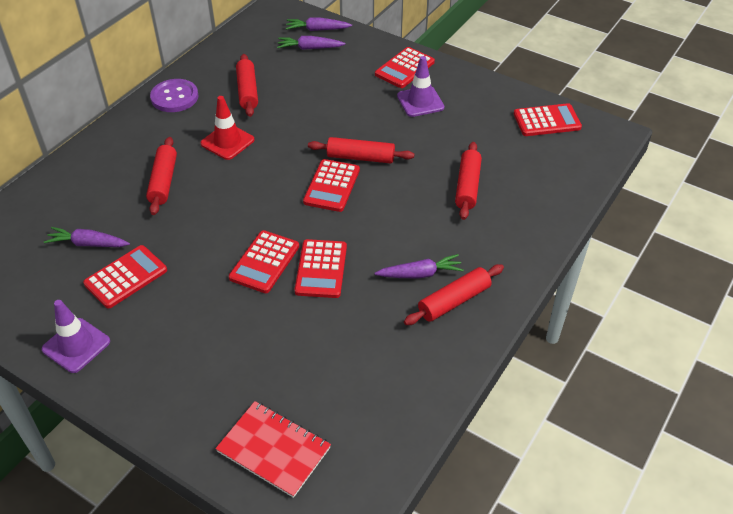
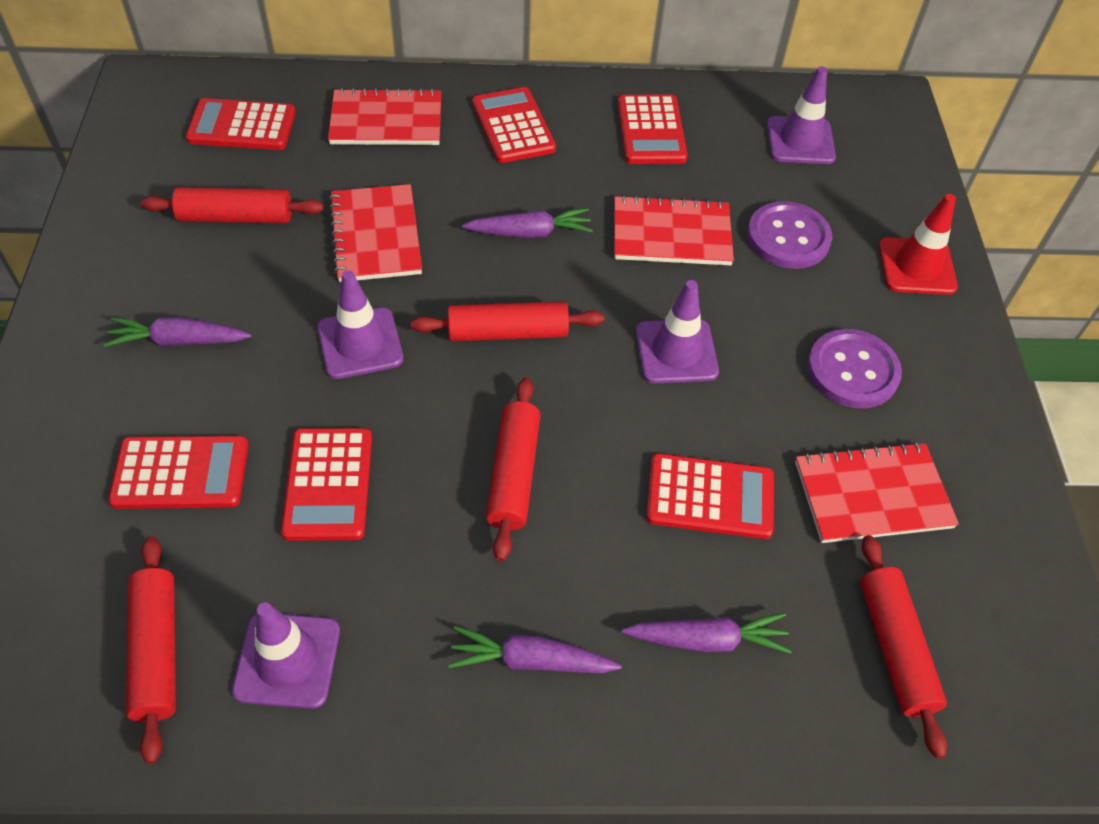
purple button: 1 -> 2
purple traffic cone: 2 -> 4
red notebook: 1 -> 4

